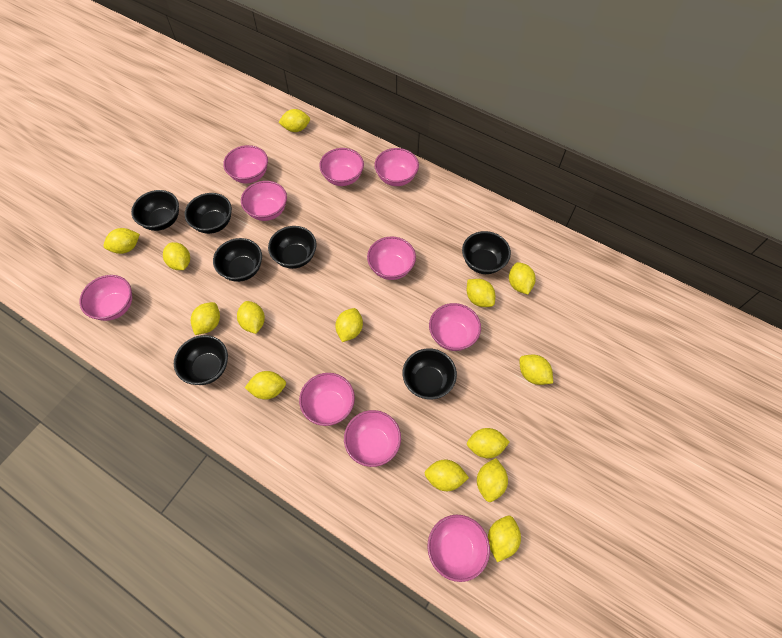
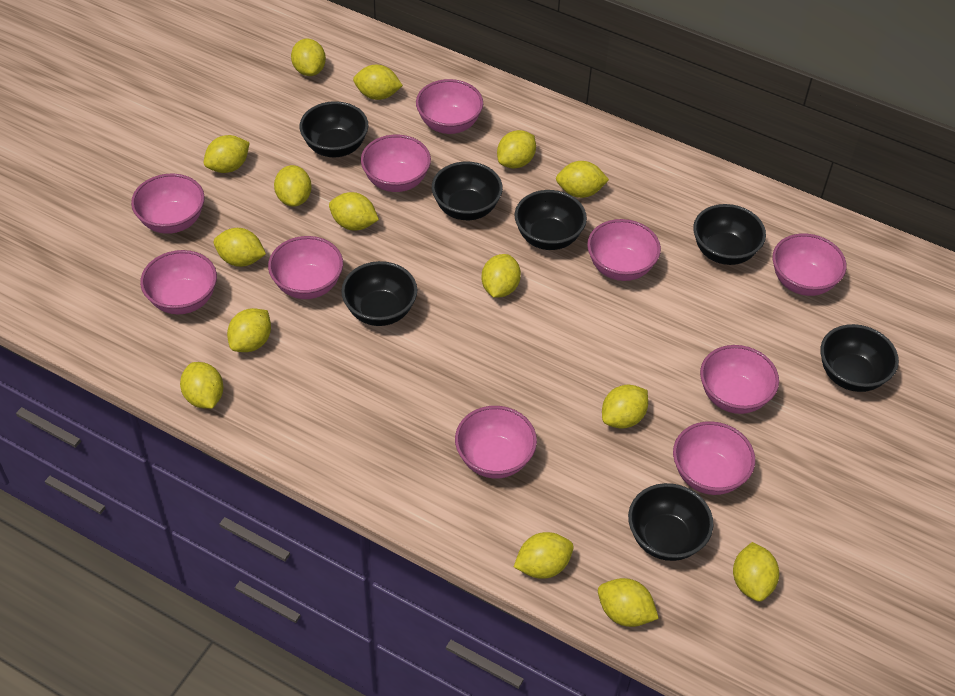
yellow lemon: 14 -> 15

